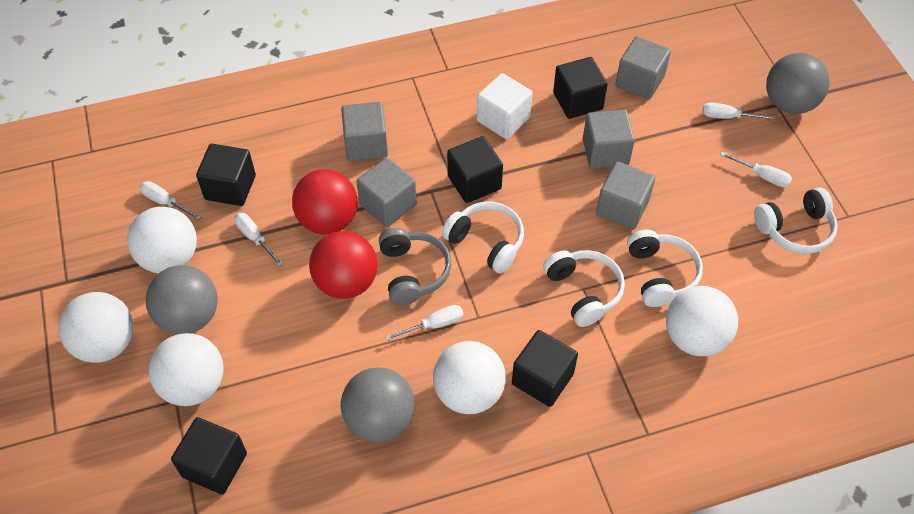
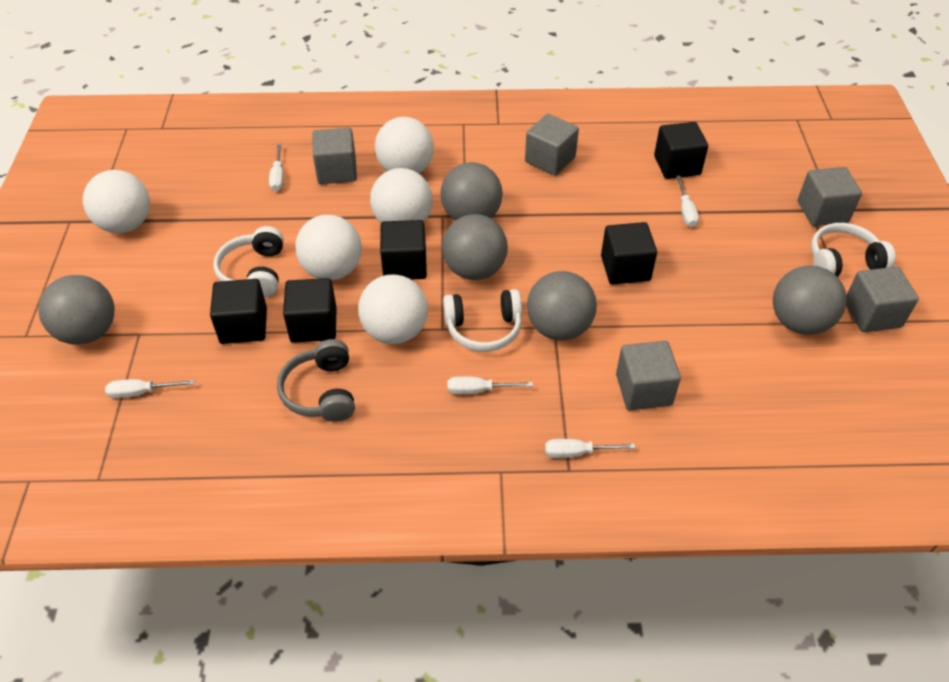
grey ball: 3 -> 5
red ball: 2 -> 0
white cube: 1 -> 0
white headphones: 4 -> 3

